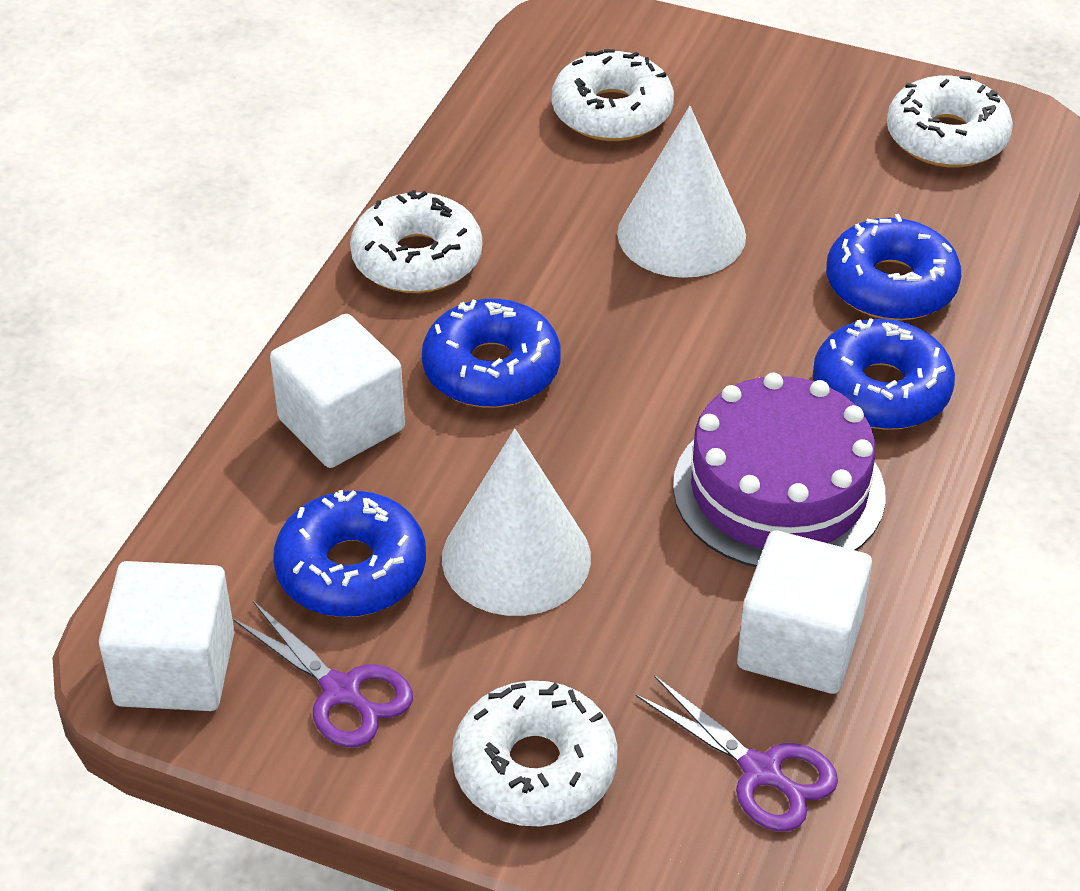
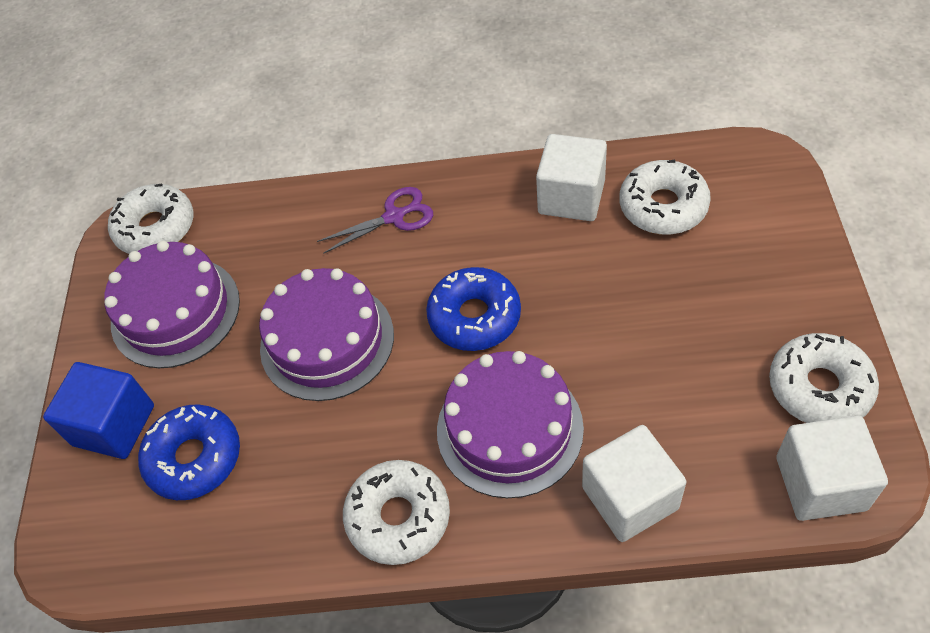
blue cube: 0 -> 1
blue donut: 4 -> 2
purple cake: 1 -> 3
purple scissors: 2 -> 1
white cone: 2 -> 0

